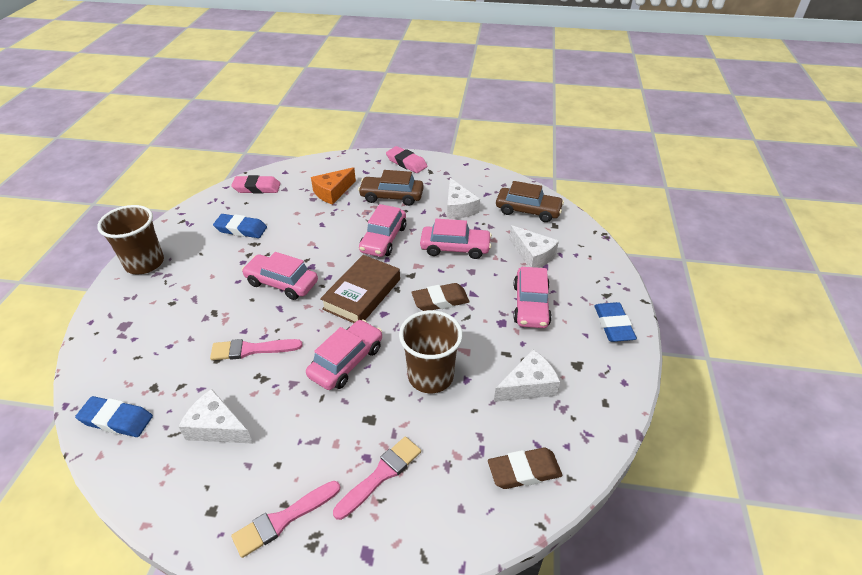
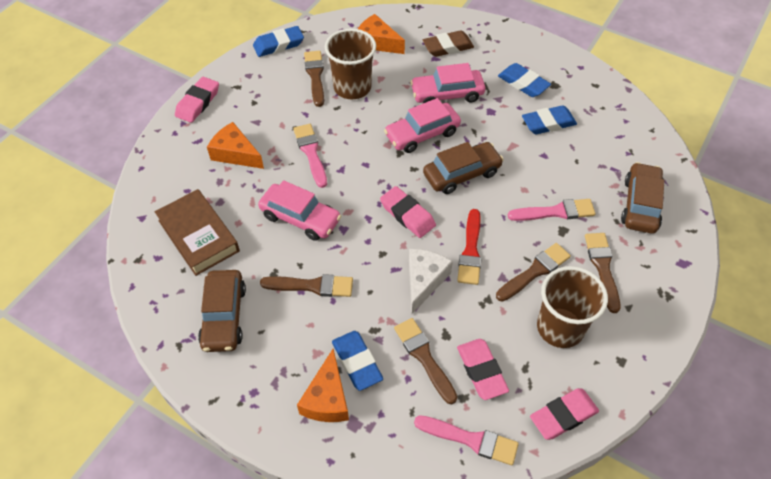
blue eraser: 3 -> 4
brown brush: 0 -> 5
brown car: 2 -> 3
brown eraser: 2 -> 1
orange cheese: 1 -> 3
pink car: 5 -> 3
pink eraser: 2 -> 4
red brush: 0 -> 1
white cheese: 4 -> 1

